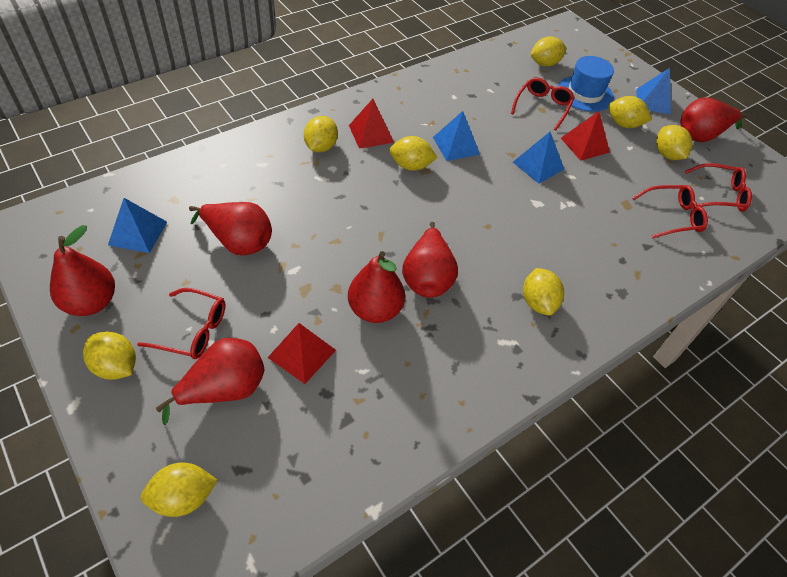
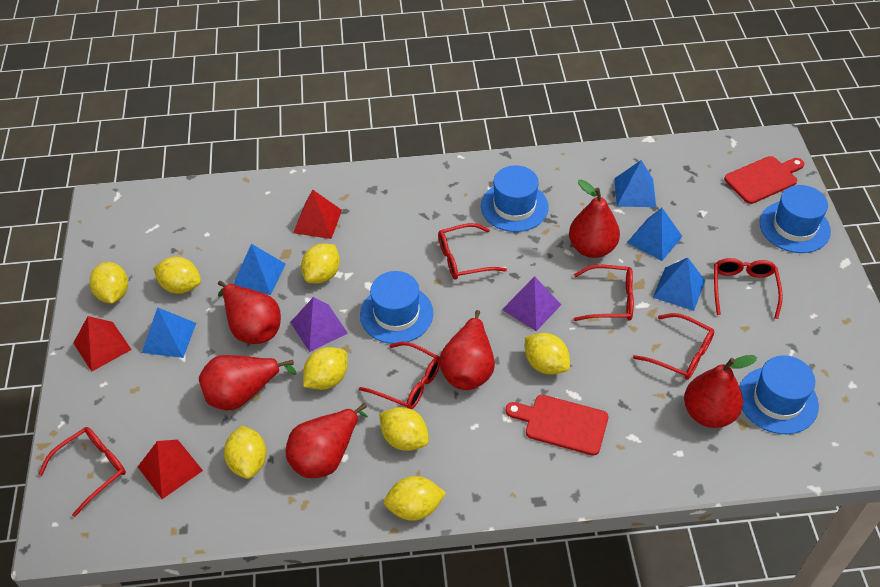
blue hat: 1 -> 4
blue pyramid: 4 -> 5
purple pyramid: 0 -> 2
red cutting board: 0 -> 2
red glasses: 4 -> 6

